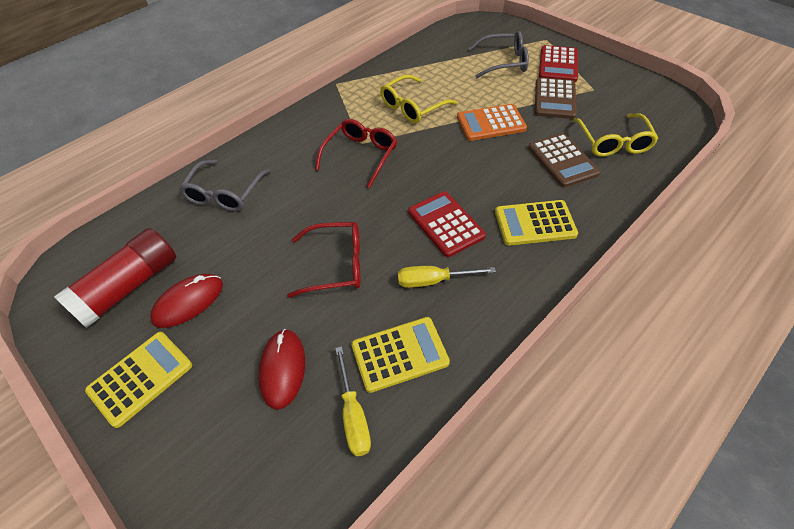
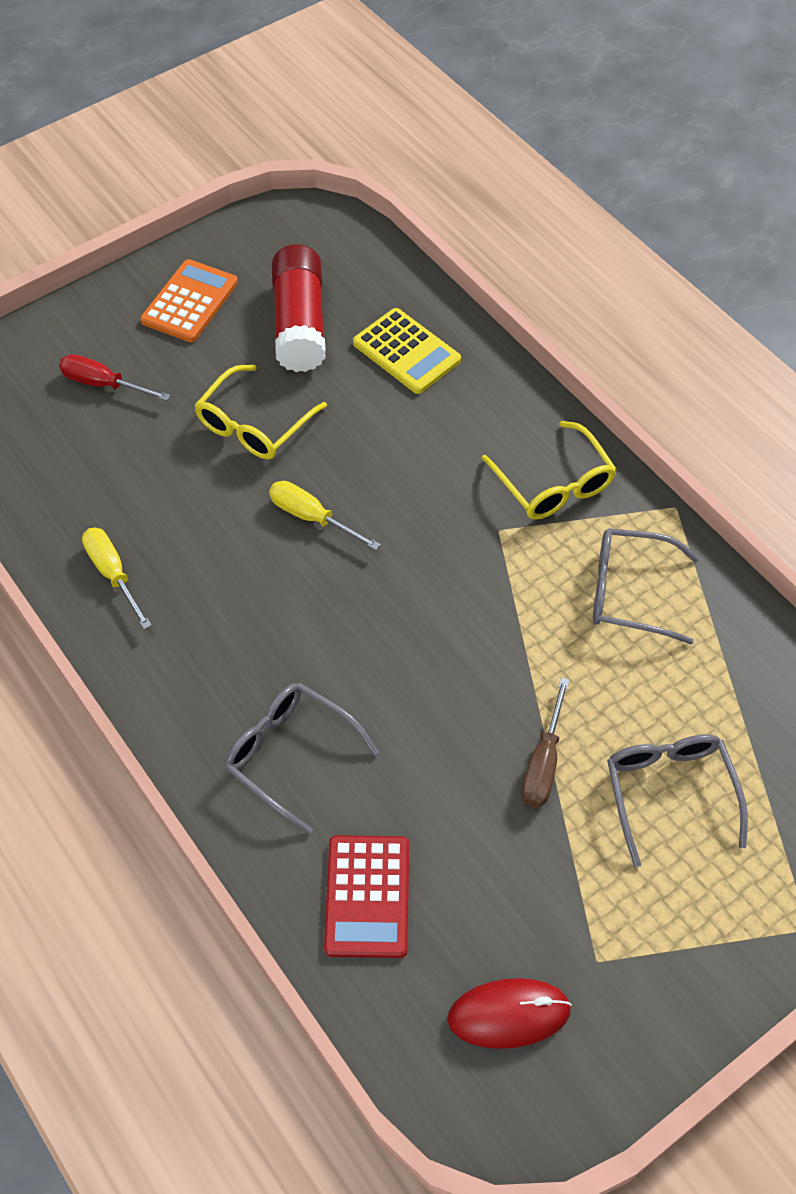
brown calculator: 2 -> 0
brown screwdriver: 0 -> 1
grey glasses: 2 -> 3
red calculator: 2 -> 1
red glasses: 2 -> 0
red mouse: 2 -> 1
red screwdriver: 0 -> 1
yellow calculator: 3 -> 1

